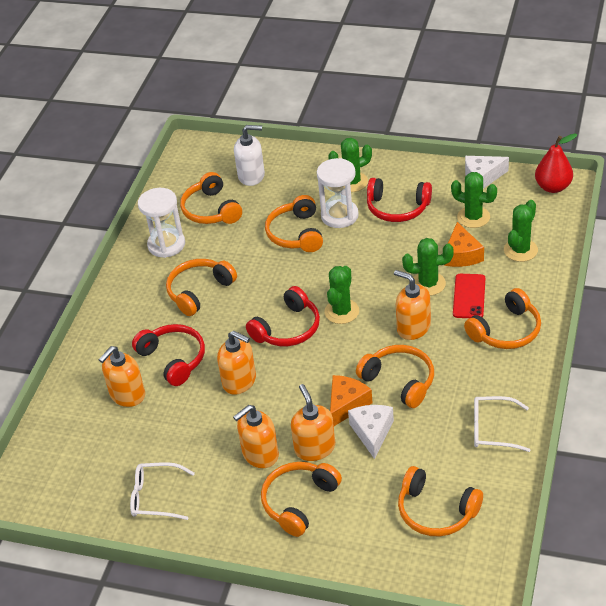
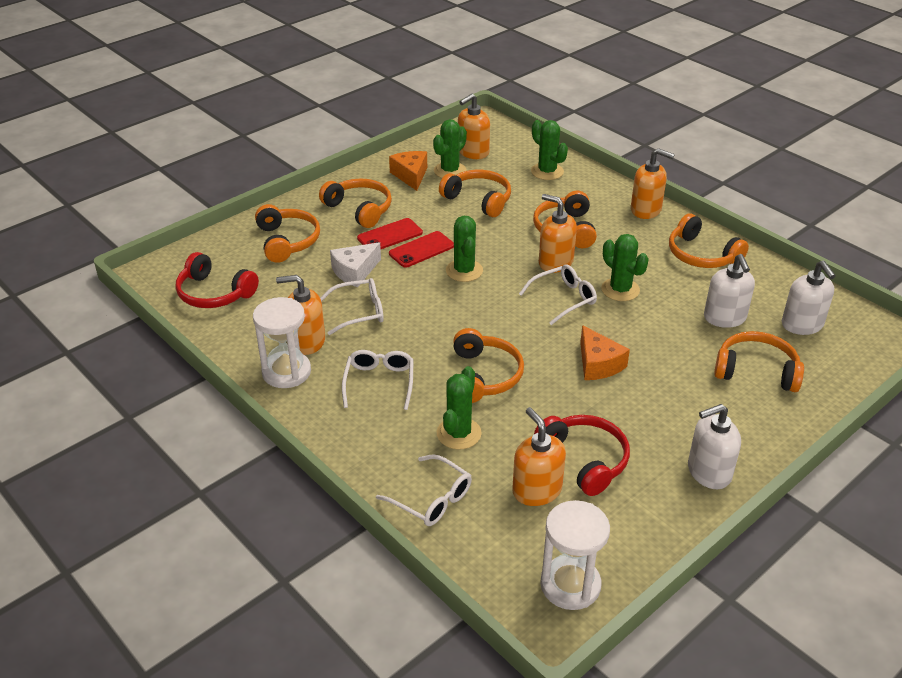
red headphones: 3 -> 2
red pear: 1 -> 0
red phone: 1 -> 2
white cheese: 2 -> 1
white glasses: 2 -> 4
white soap dispenser: 1 -> 3

